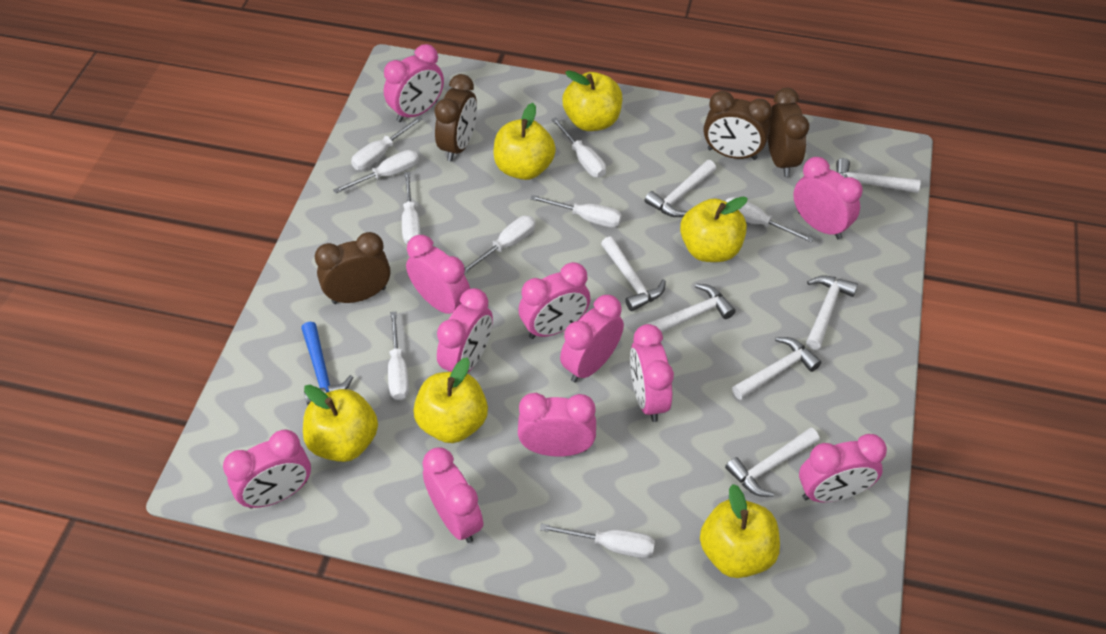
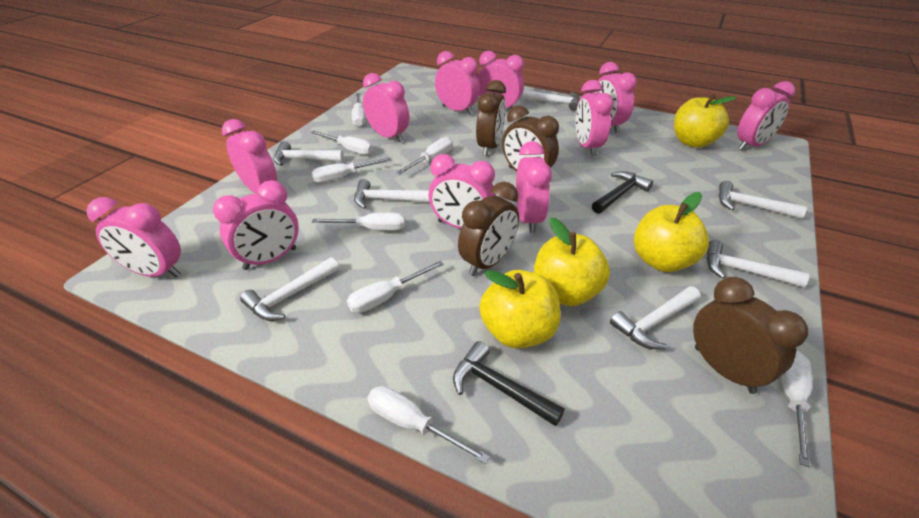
black hammer: 0 -> 2
blue hammer: 1 -> 0
white screwdriver: 9 -> 8
yellow apple: 6 -> 4

